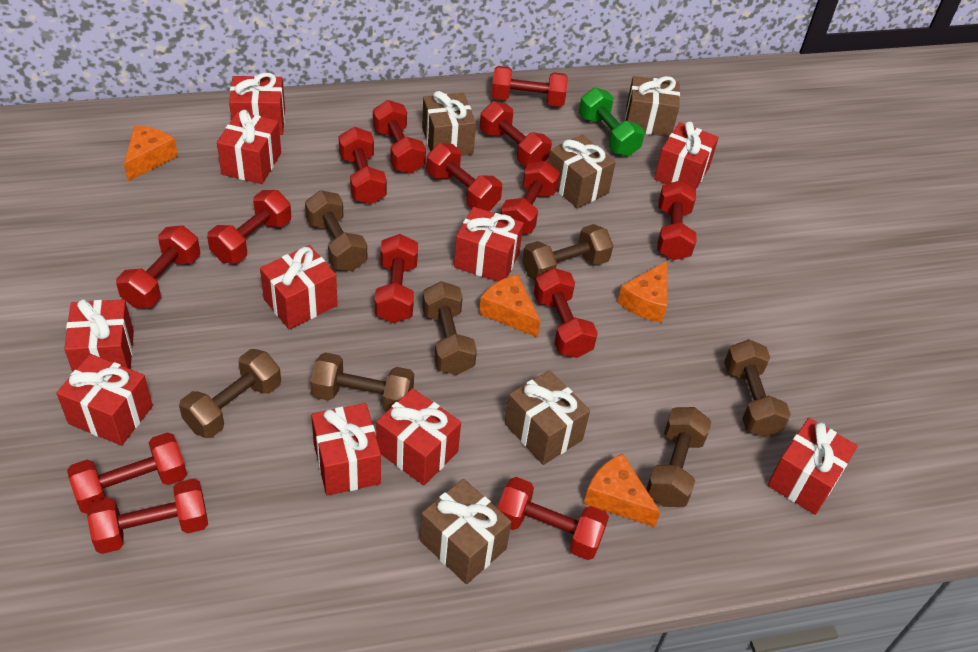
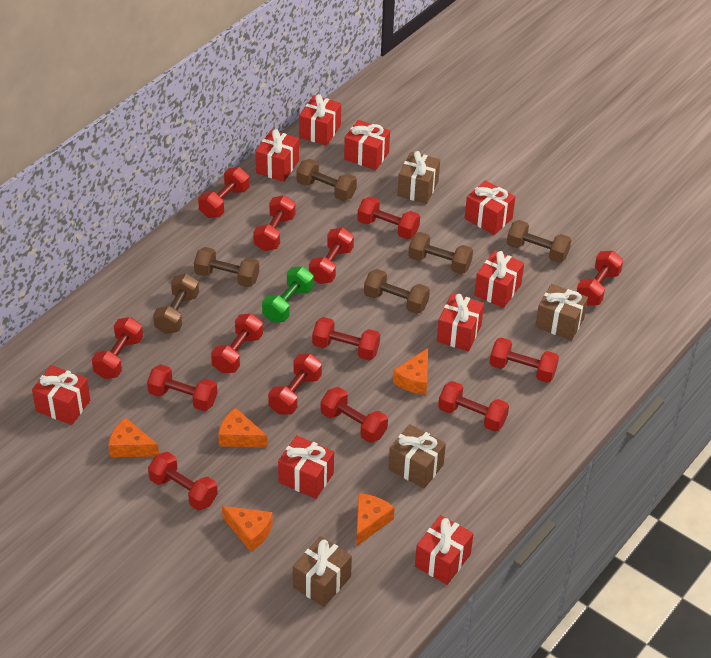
brown dumbbell: 7 -> 6
brown gift: 5 -> 4
orange cheese: 4 -> 5
red gift: 10 -> 9

